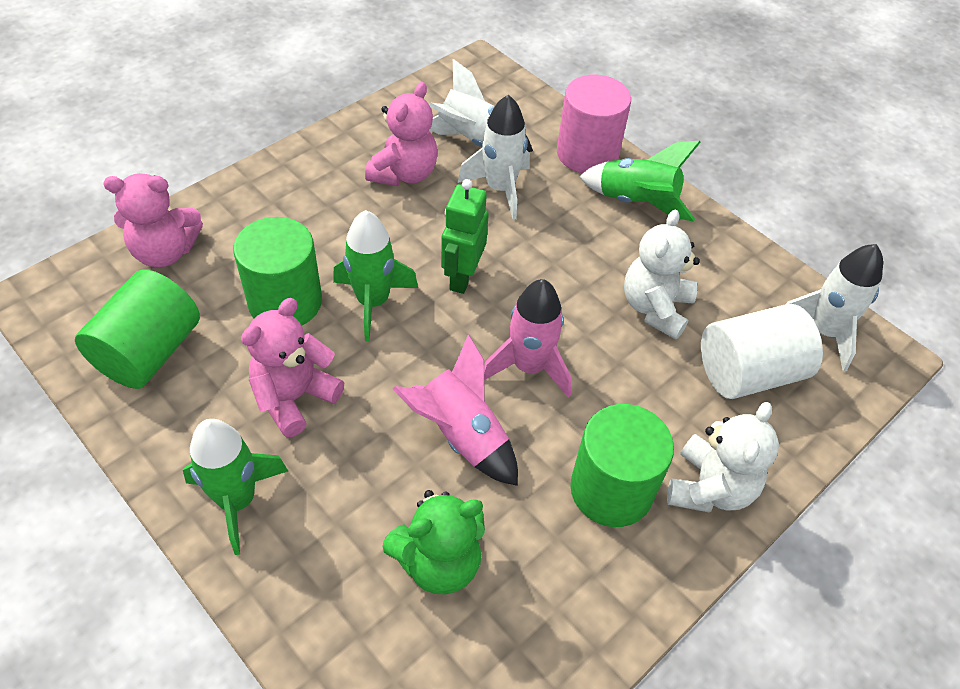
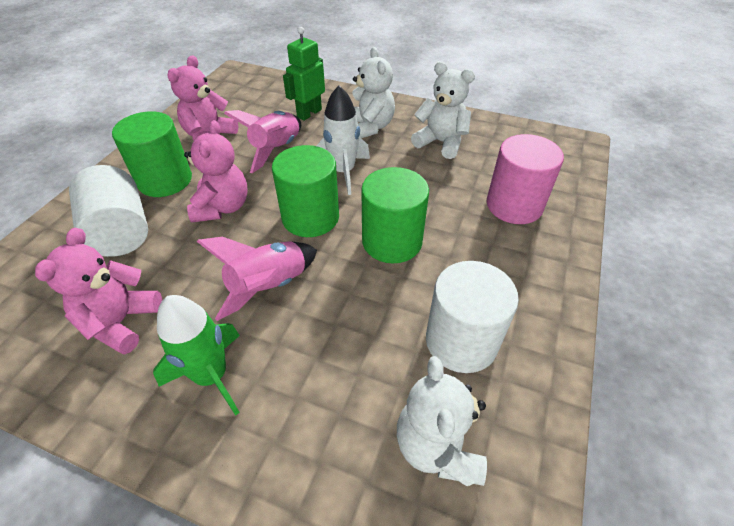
green rocket: 3 -> 1
green teddy bear: 1 -> 0
white cylinder: 1 -> 2
white rocket: 3 -> 1
white teddy bear: 2 -> 3

